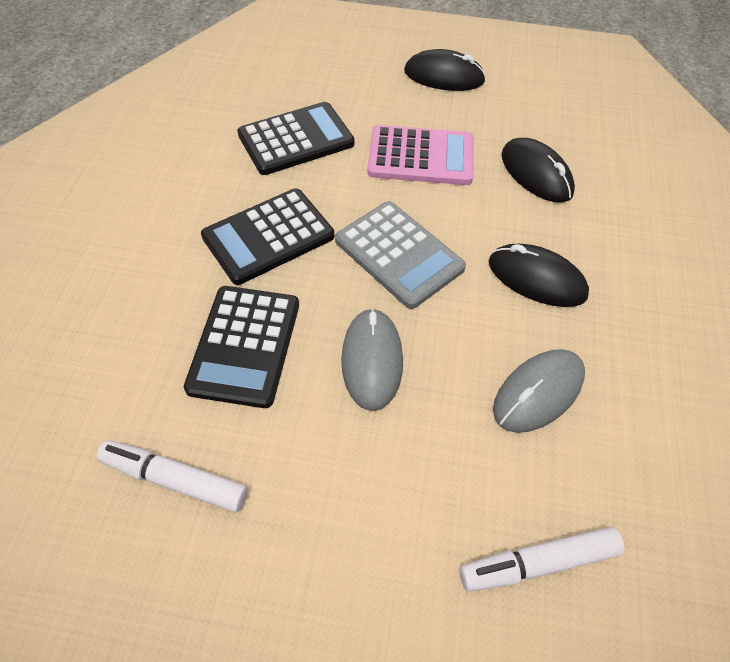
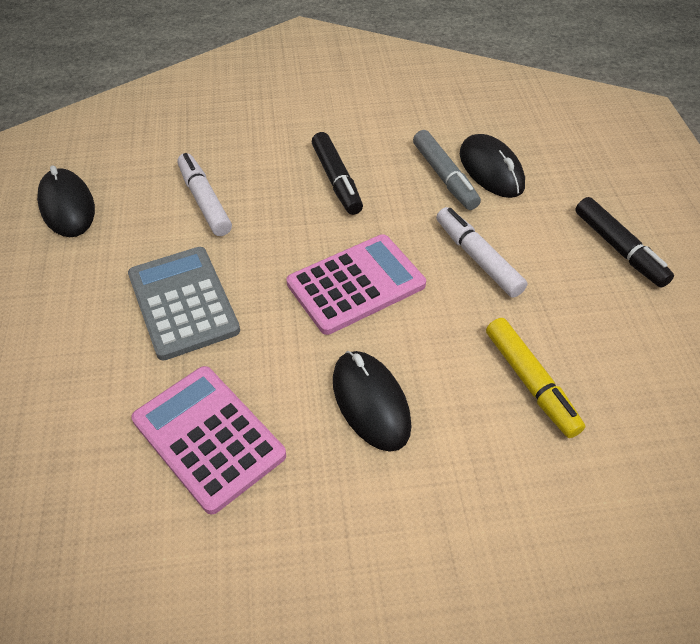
black calculator: 3 -> 0
black marker: 0 -> 2
grey marker: 0 -> 1
grey mouse: 2 -> 0
pink calculator: 1 -> 2
yellow marker: 0 -> 1

